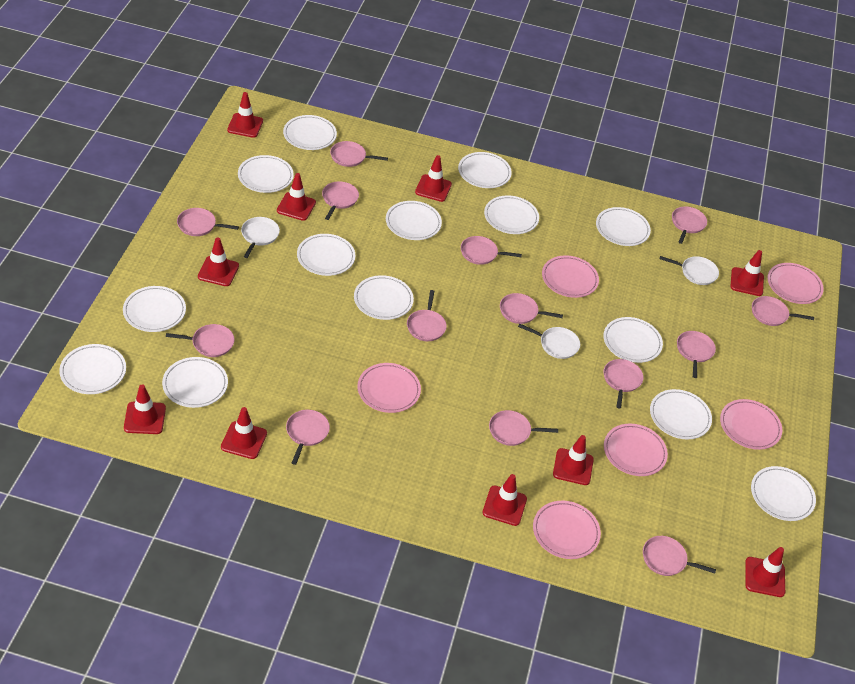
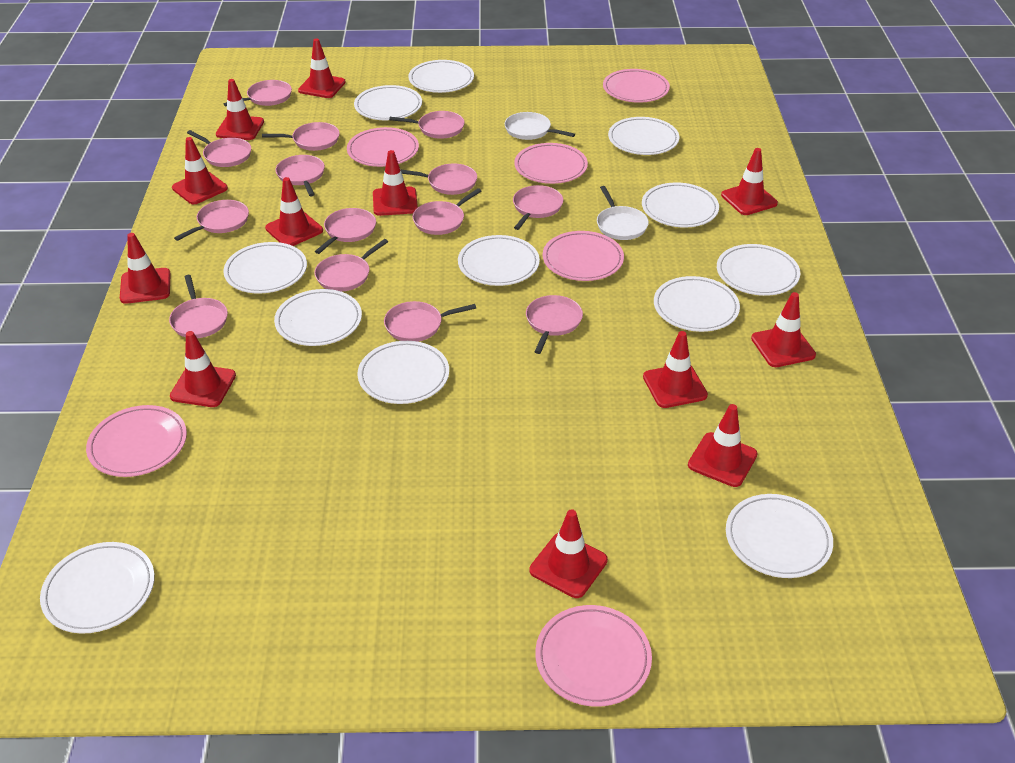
red traffic cone: 10 -> 12
white pan: 3 -> 2
white plate: 14 -> 12

